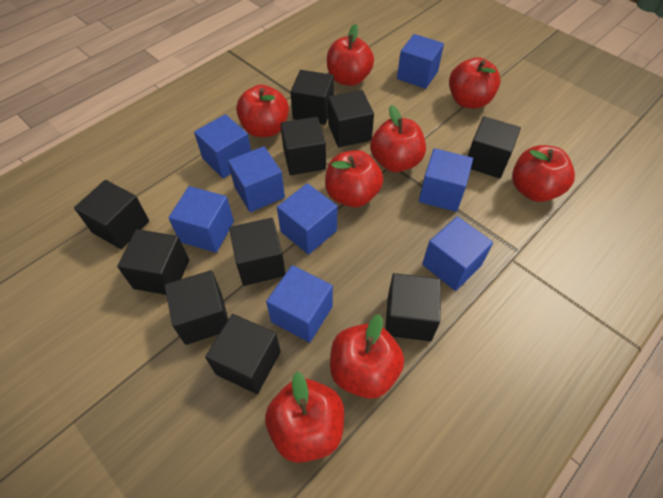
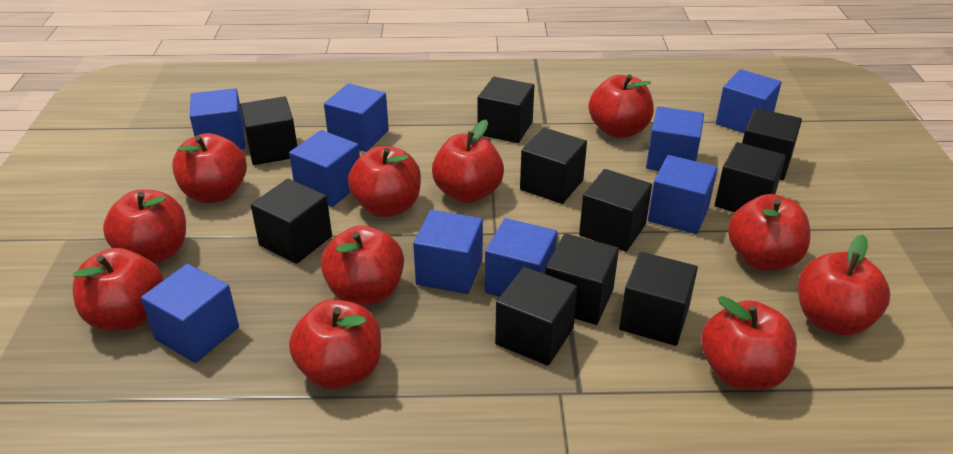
blue cube: 8 -> 9
red apple: 8 -> 11

